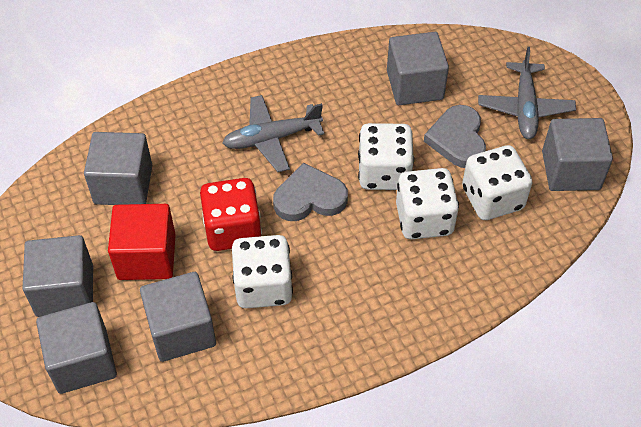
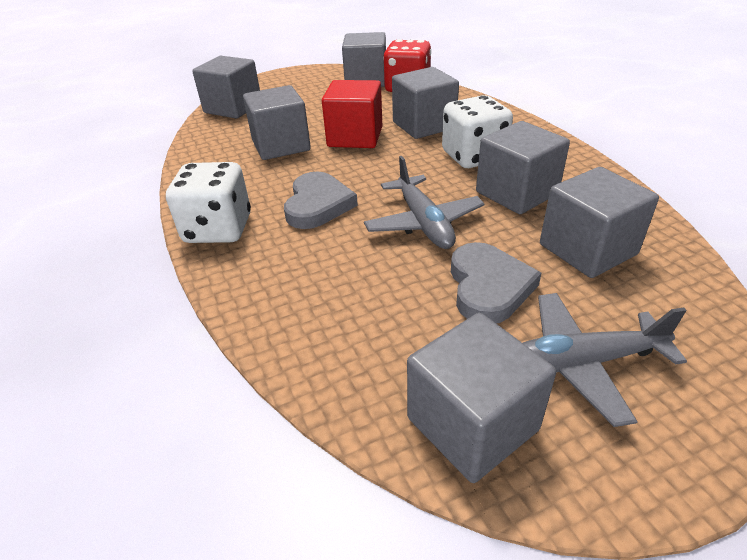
grey cube: 6 -> 7
white dice: 4 -> 2

